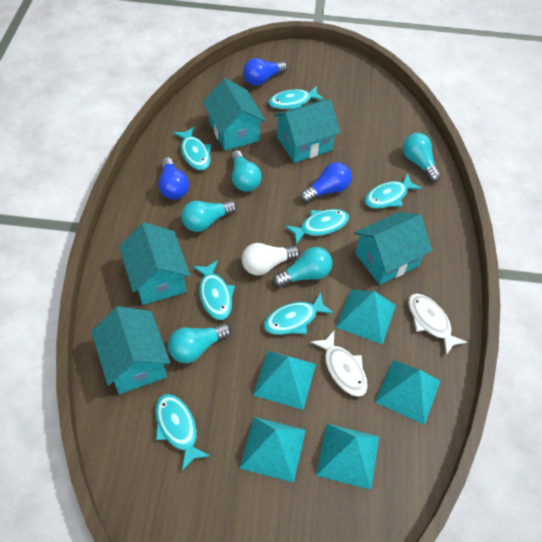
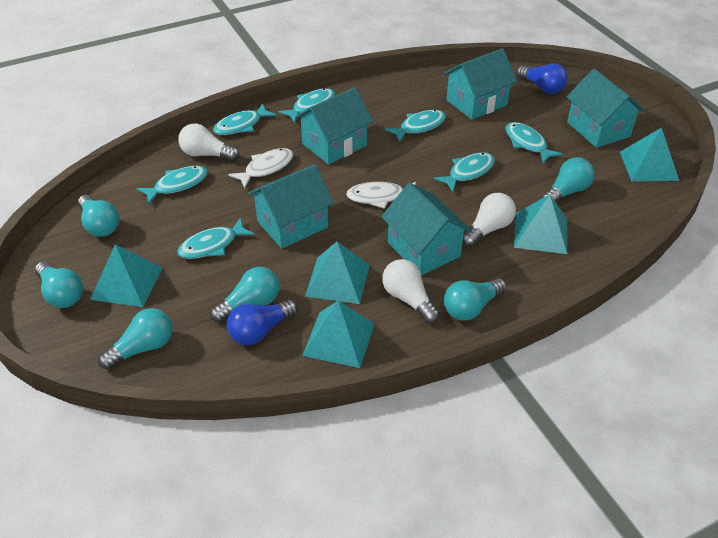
blue light bulb: 3 -> 2
turquoise light bulb: 5 -> 6
white light bulb: 1 -> 3

